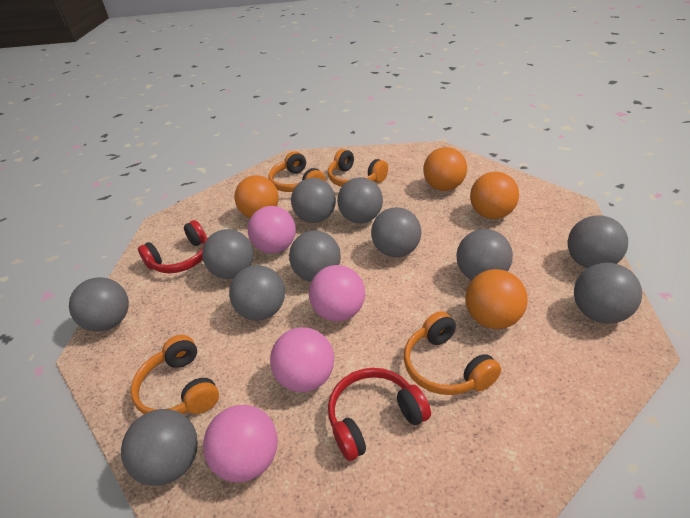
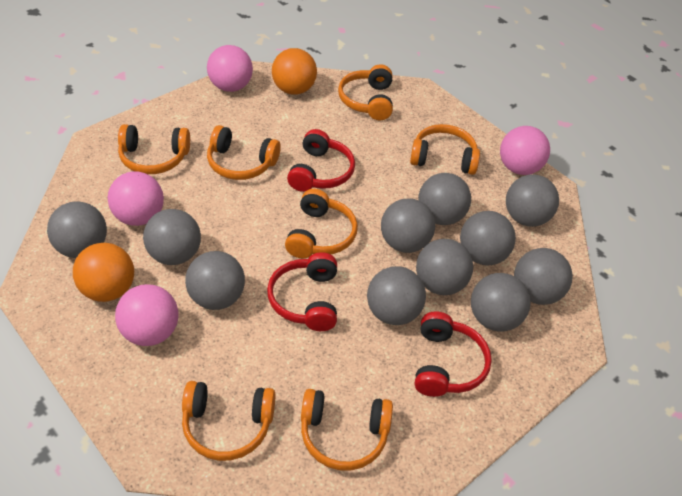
orange ball: 4 -> 2
orange headphones: 4 -> 7
red headphones: 2 -> 3

